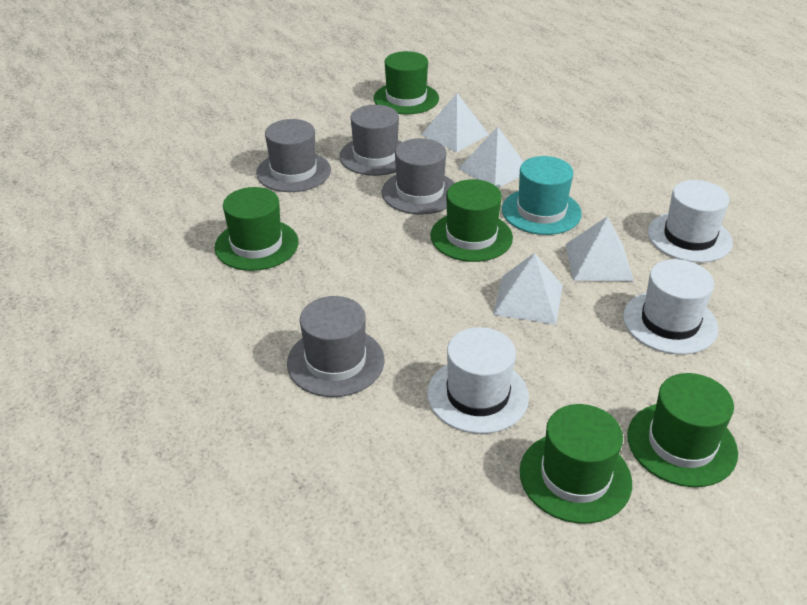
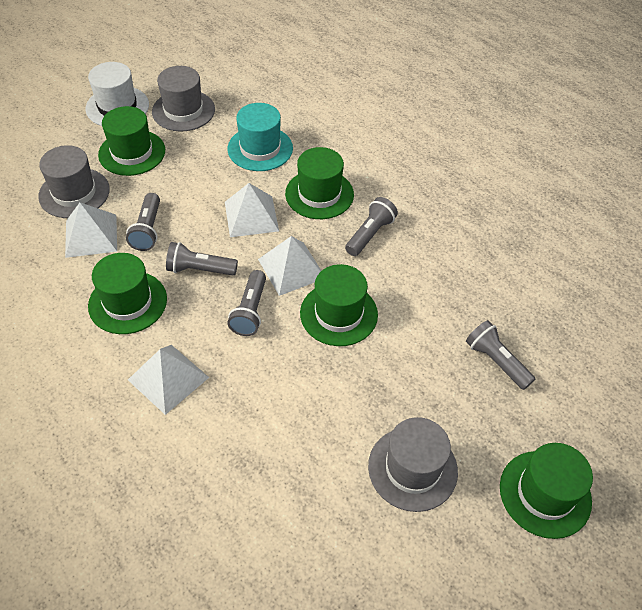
grey flashlight: 0 -> 5
grey hat: 4 -> 3
white hat: 3 -> 1

